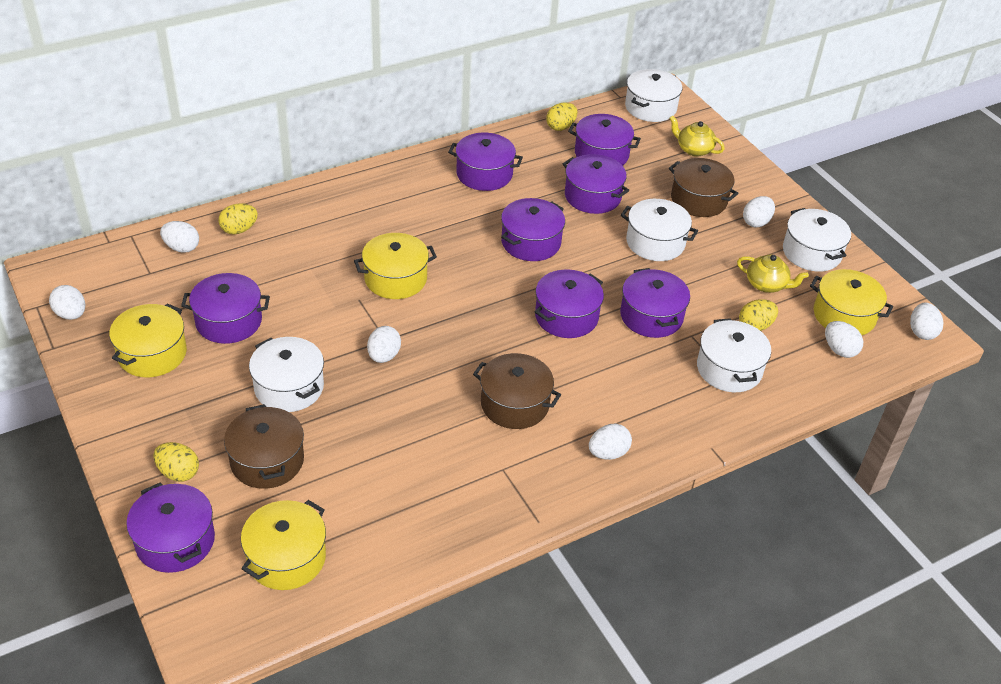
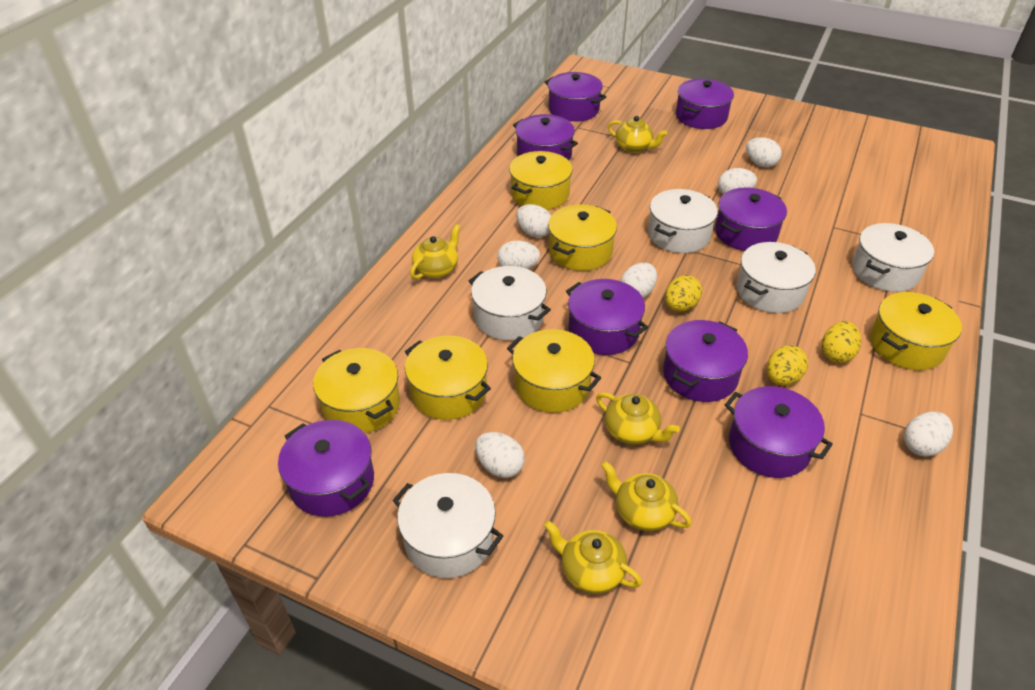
brown pot: 3 -> 0
yellow egg: 4 -> 3
yellow pot: 4 -> 6
yellow teapot: 2 -> 5

